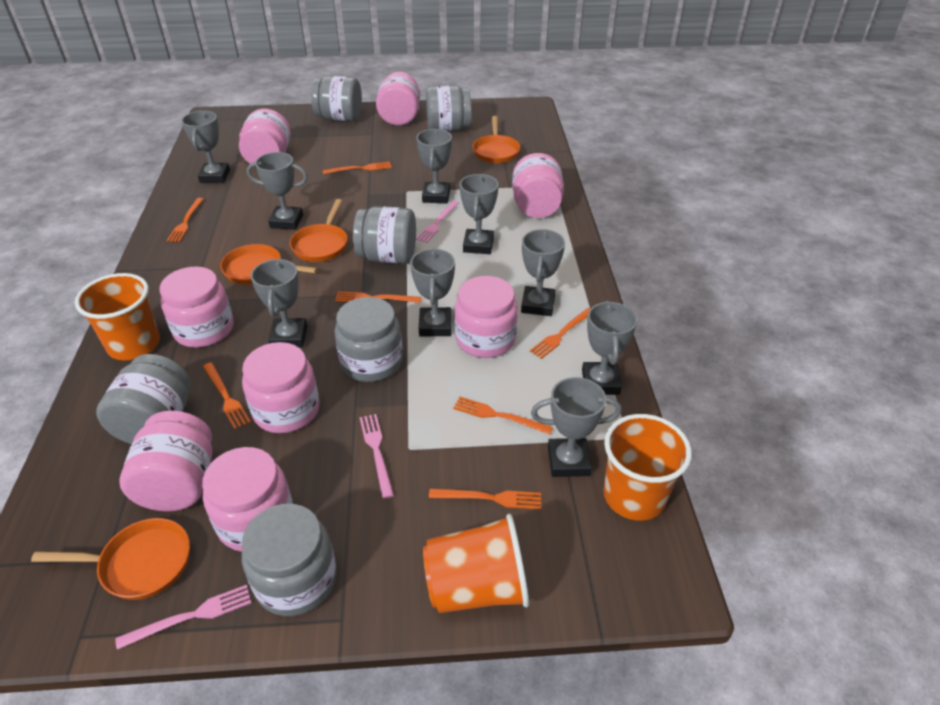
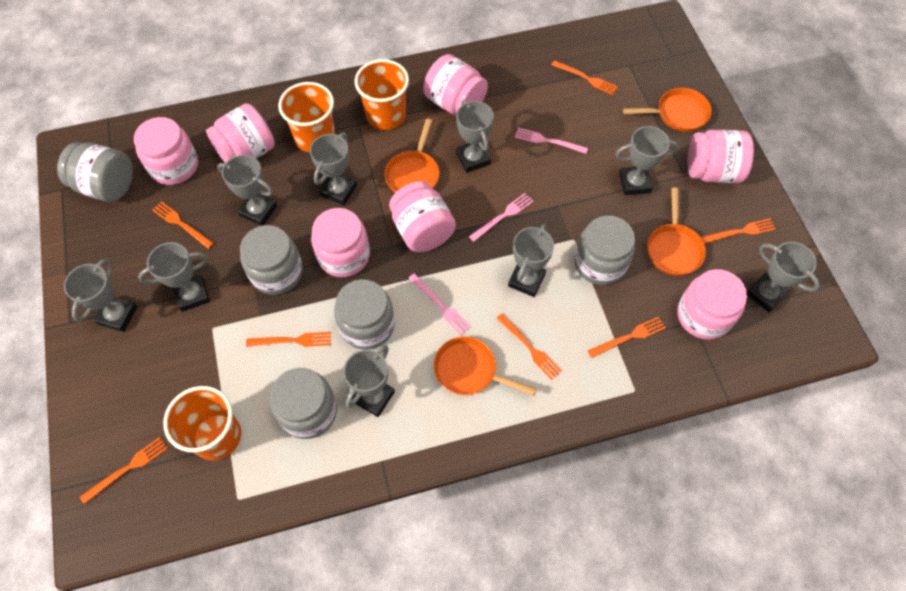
grey jar: 6 -> 5
pink jar: 8 -> 7

